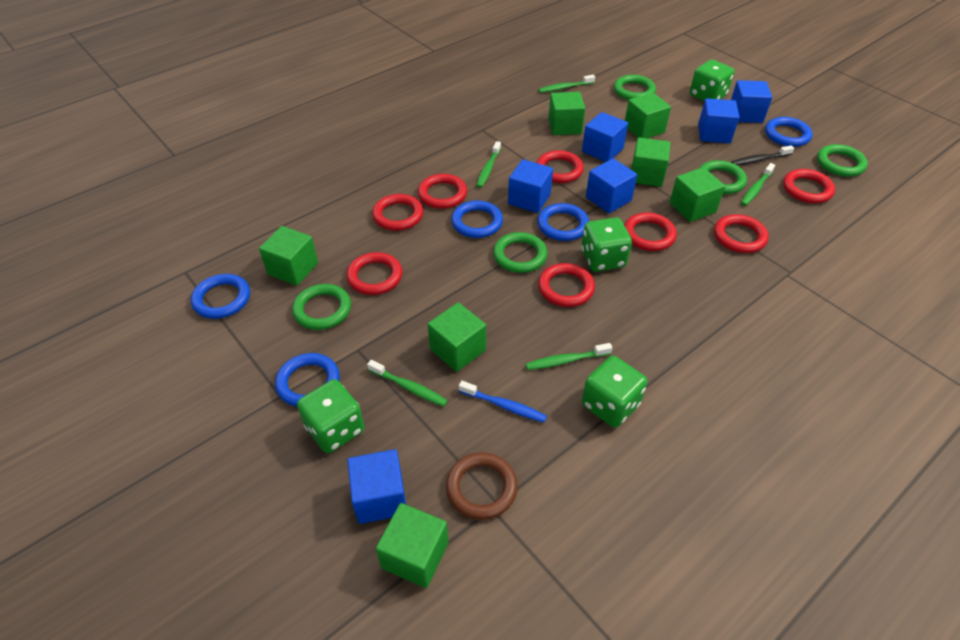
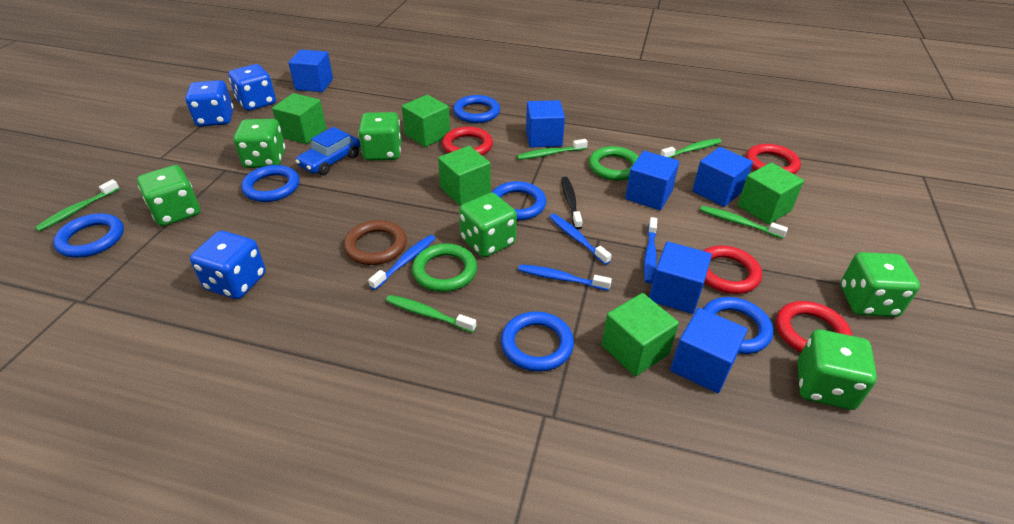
blue car: 0 -> 1
blue dice: 0 -> 3
blue ring: 5 -> 6
blue toothbrush: 1 -> 4
green cube: 7 -> 5
green dice: 4 -> 6
green ring: 5 -> 2
red ring: 8 -> 4

